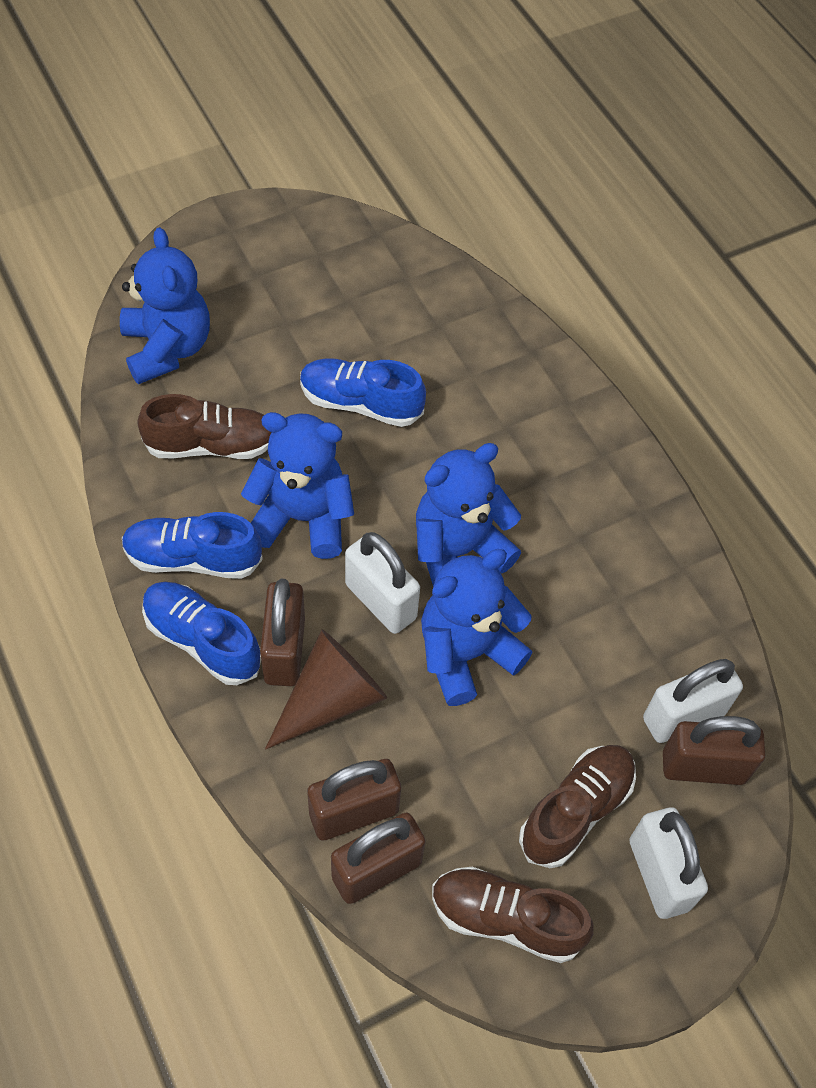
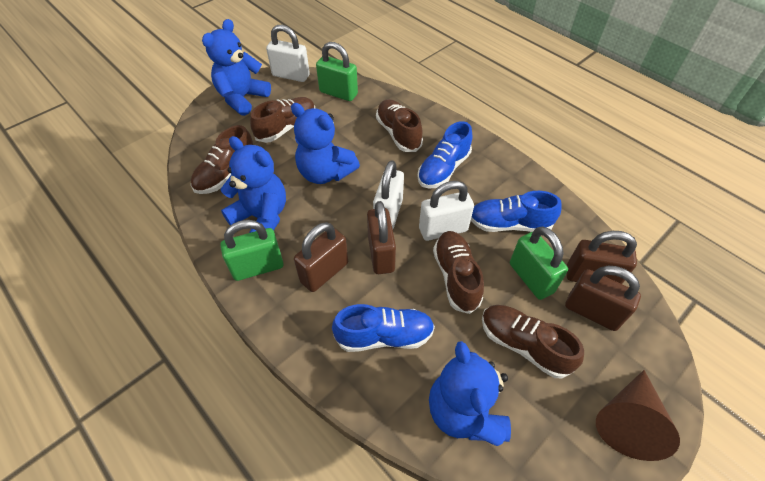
brown shoe: 3 -> 5
green padlock: 0 -> 3

